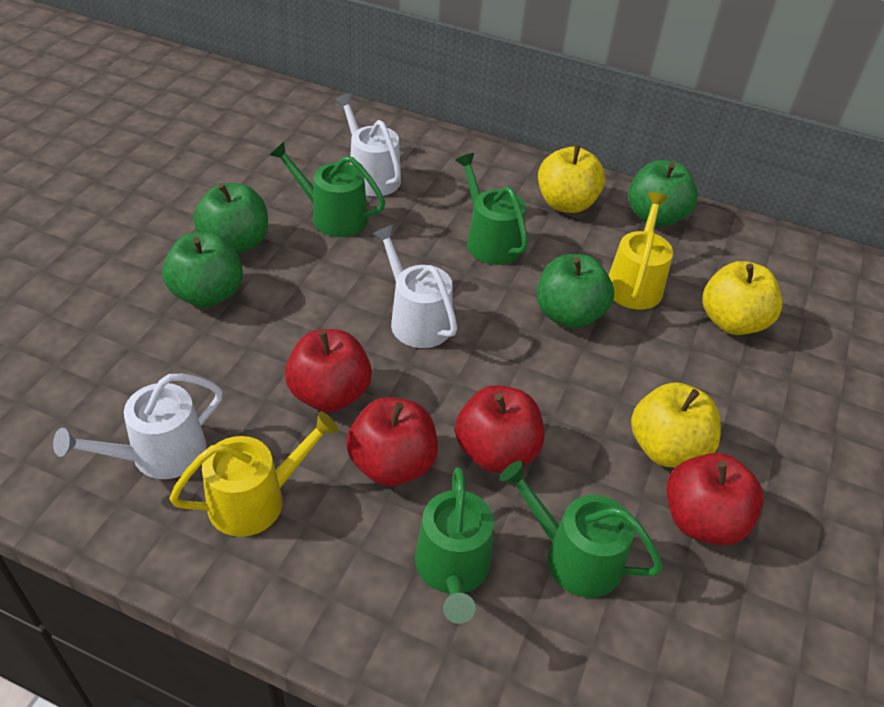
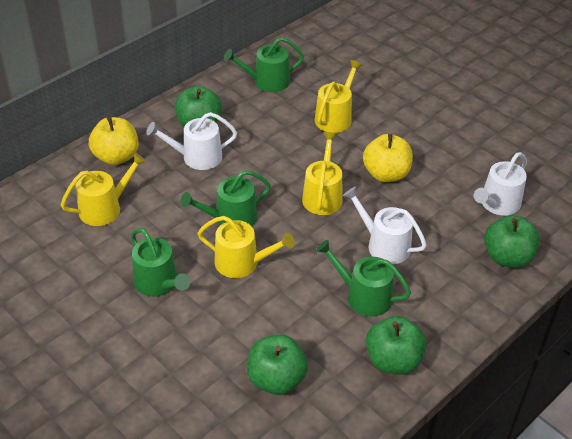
red apple: 4 -> 0
yellow apple: 3 -> 2
yellow watering can: 2 -> 4

